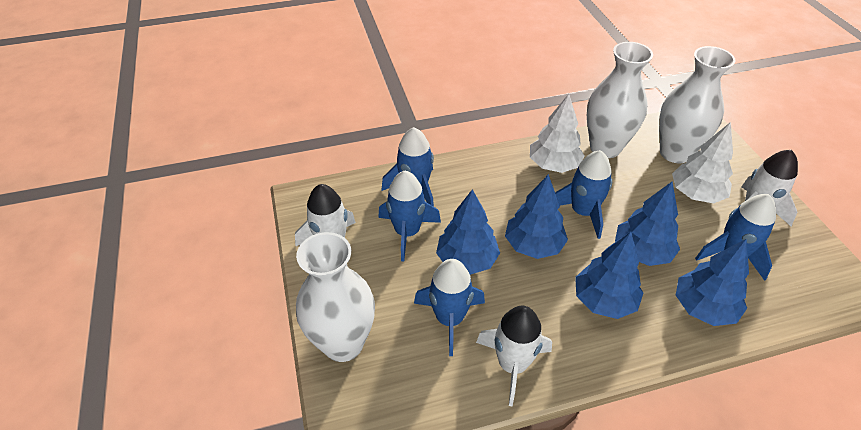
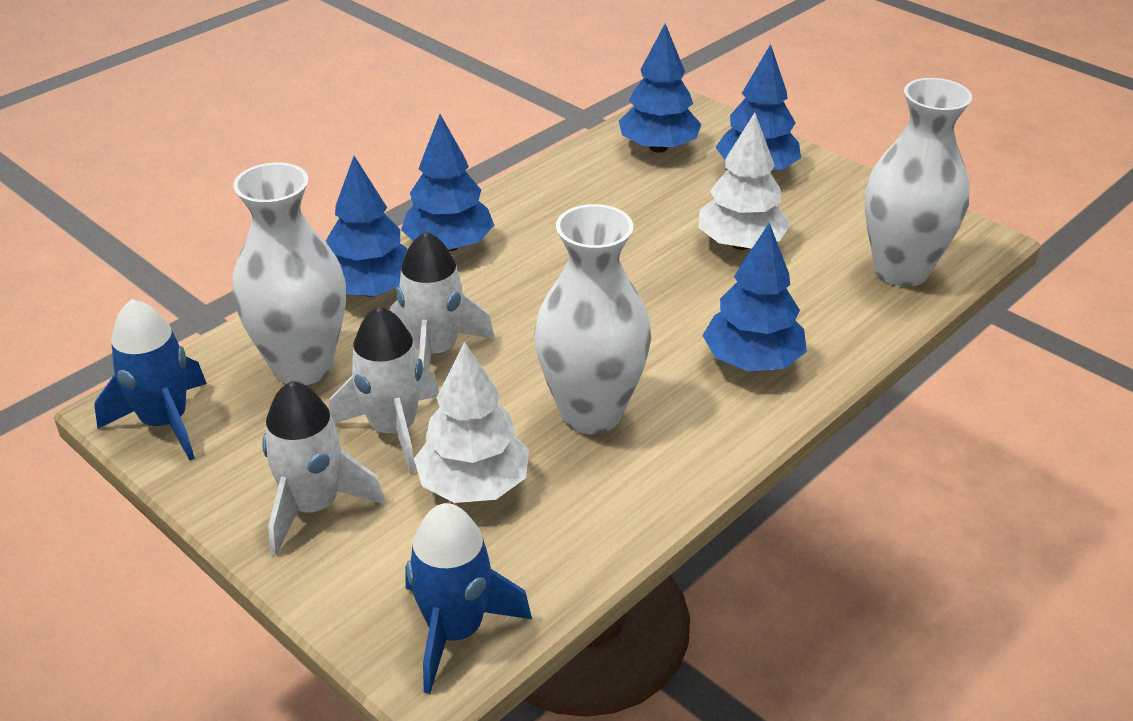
blue rocket: 5 -> 2

